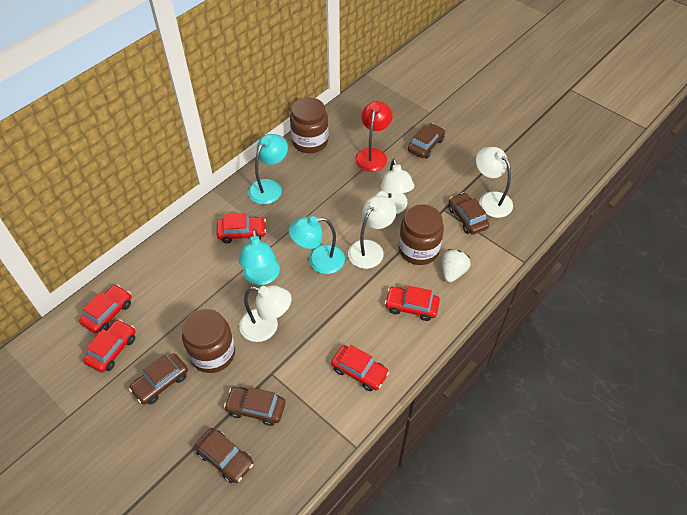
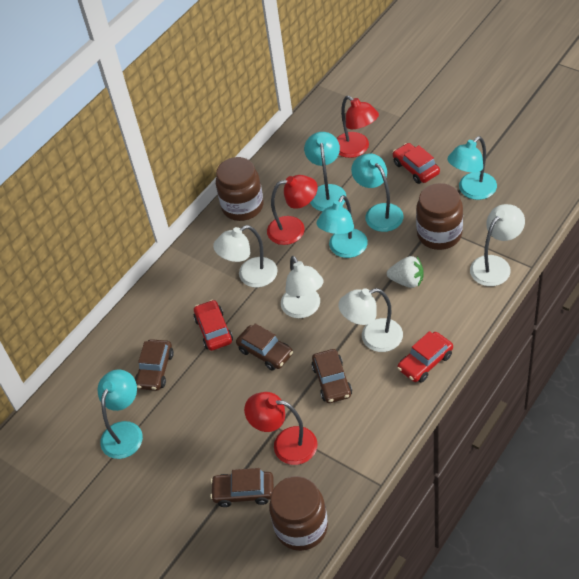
brown car: 5 -> 4
red car: 5 -> 3
red lamp: 1 -> 3
turquoise lamp: 3 -> 5

